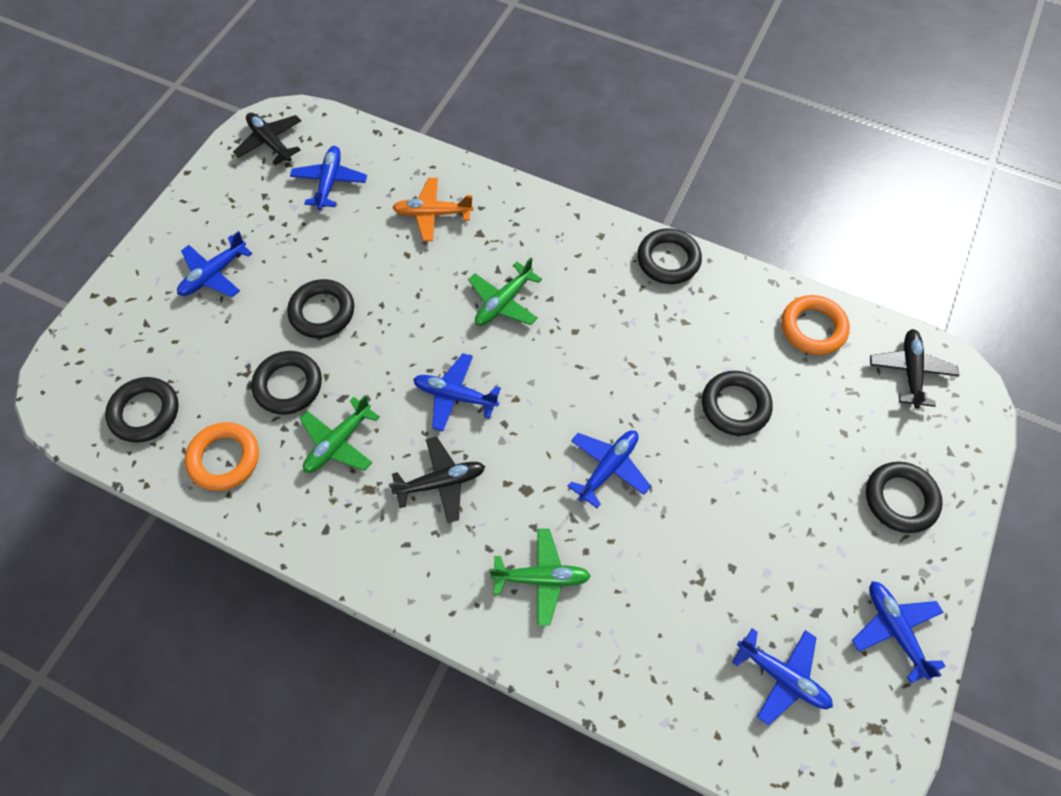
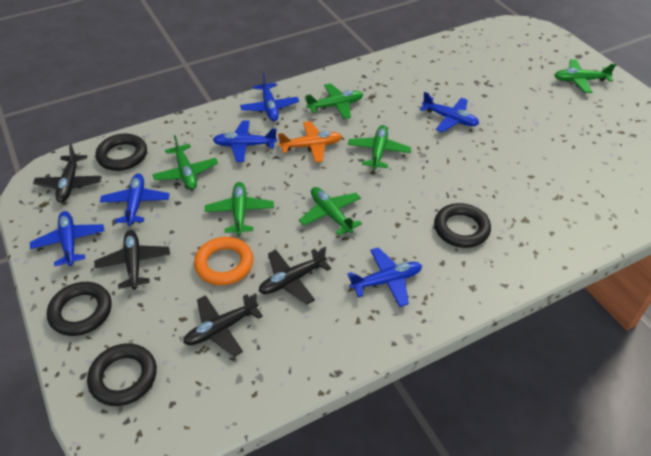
black plane: 3 -> 4
black ring: 6 -> 4
green plane: 3 -> 6
orange ring: 2 -> 1

